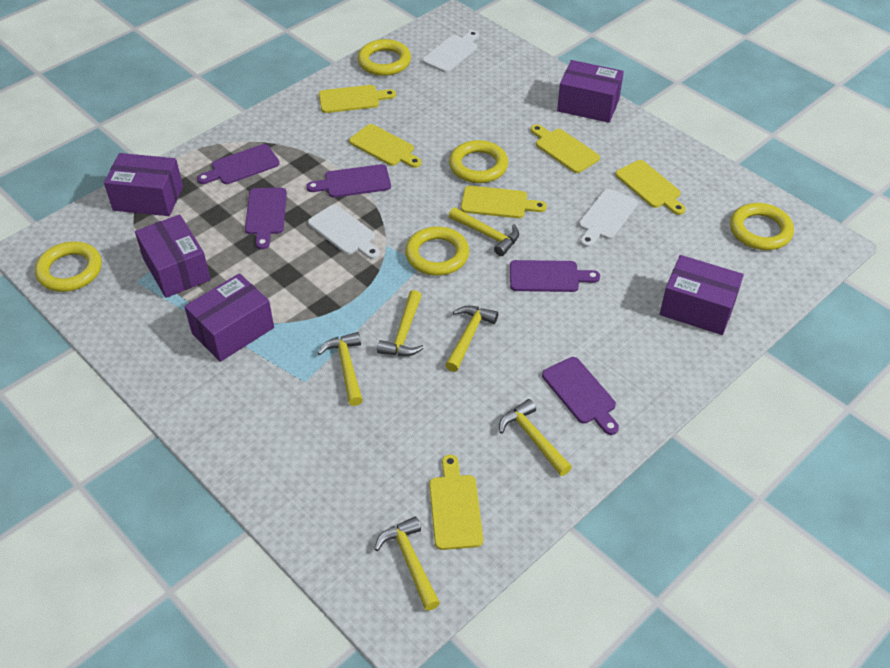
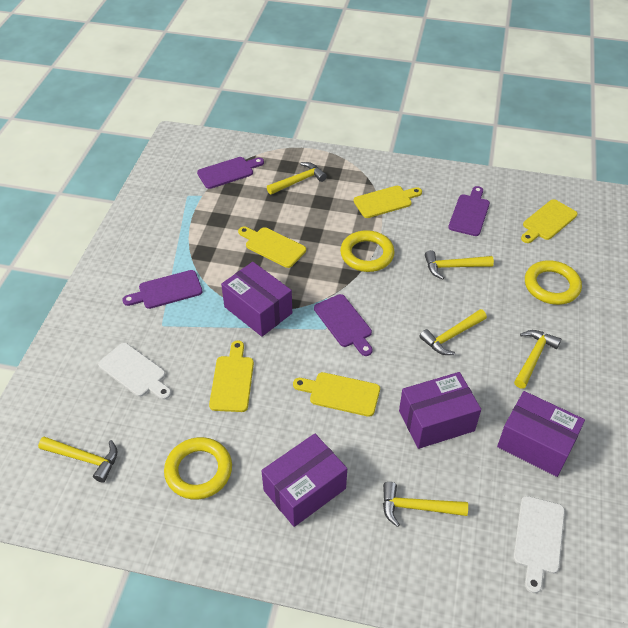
purple box: 5 -> 4
purple cutting board: 5 -> 4
white cutting board: 3 -> 2
yellow cutting board: 6 -> 5
yellow ring: 5 -> 3

